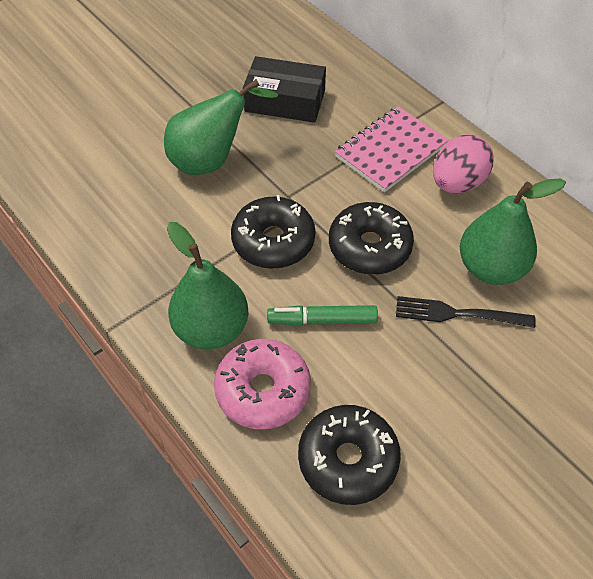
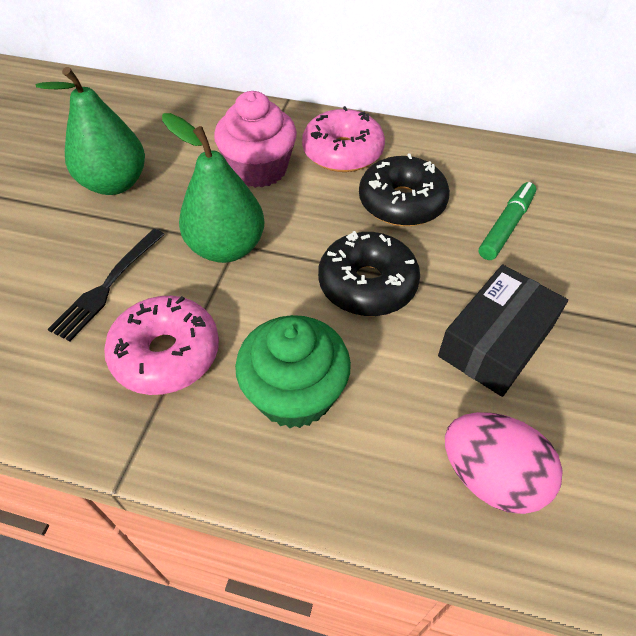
black donut: 3 -> 2
green cupcake: 0 -> 1
green pear: 3 -> 2
pink cupcake: 0 -> 1
pink donut: 1 -> 2
pink notebook: 1 -> 0

